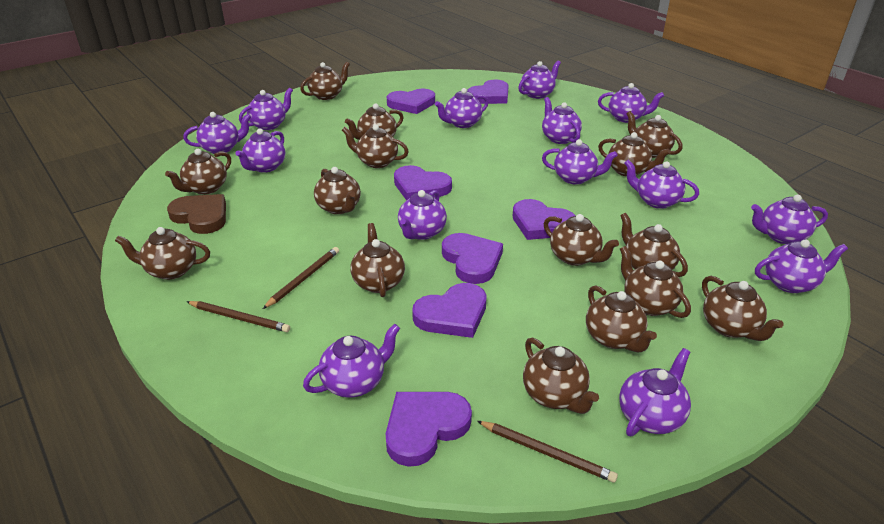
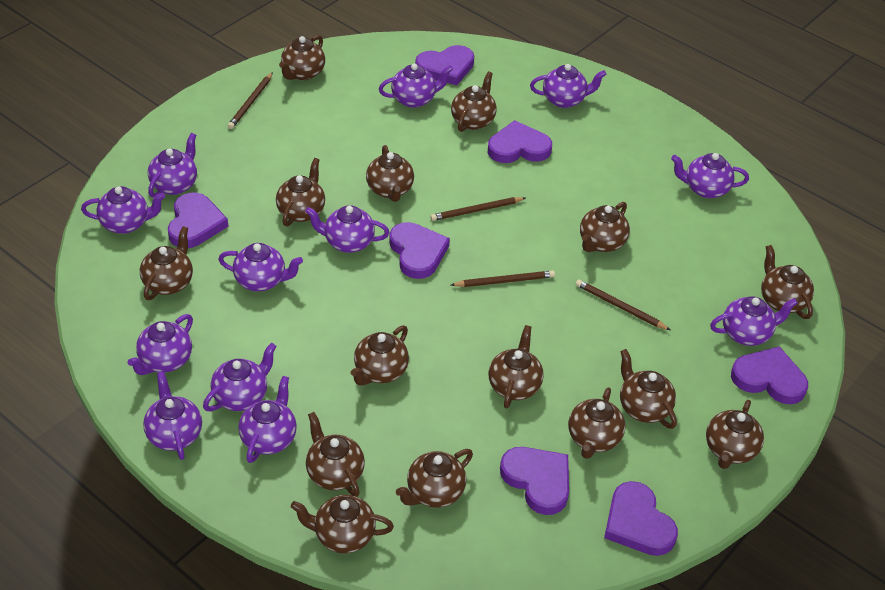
brown heart: 1 -> 0
brown pencil: 3 -> 4
purple teapot: 14 -> 12

